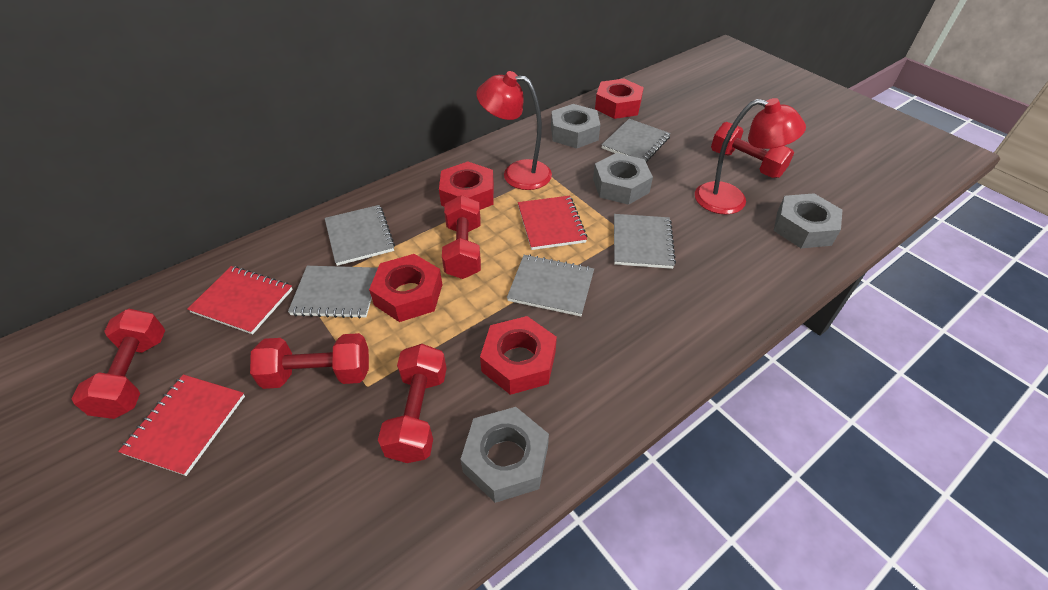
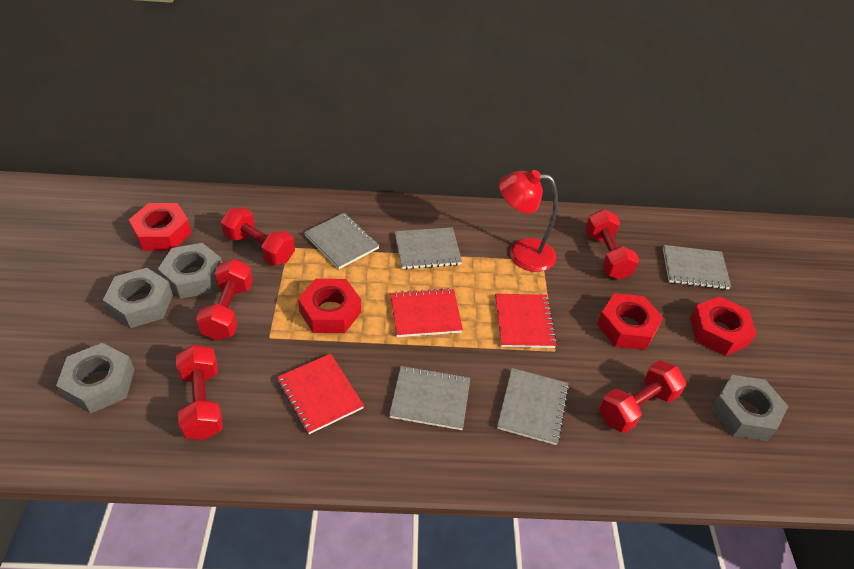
red lamp: 2 -> 1

